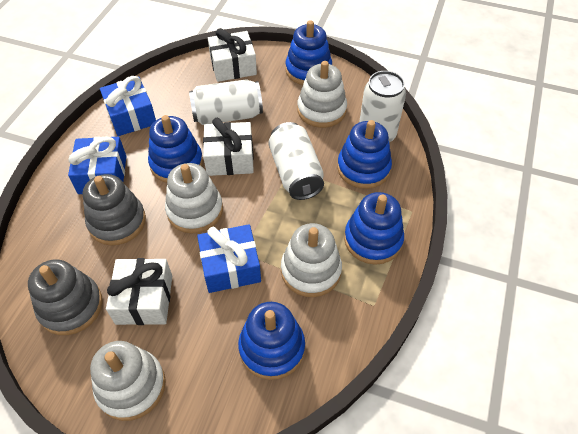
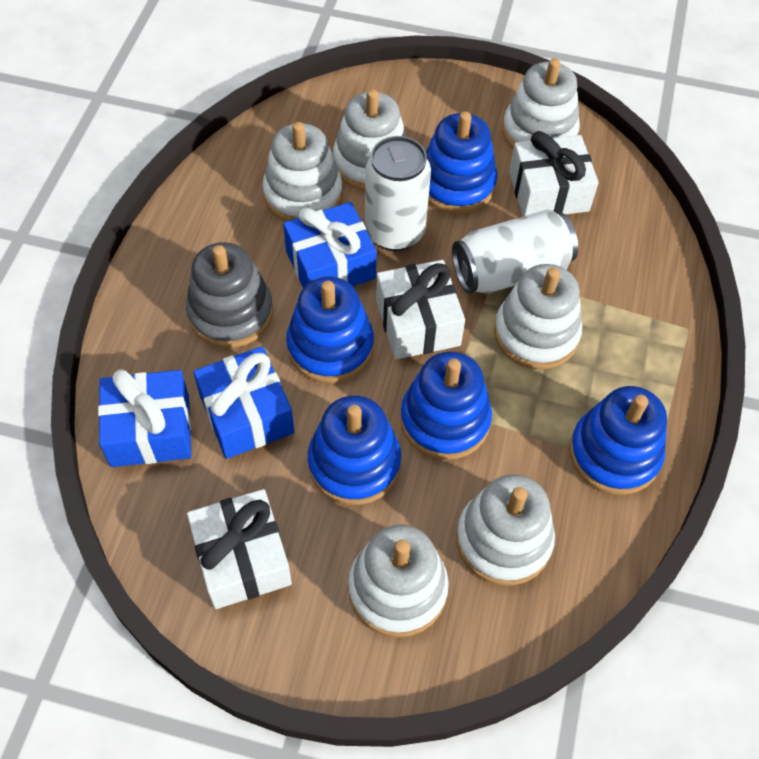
grey stacking toy: 2 -> 1
white can: 3 -> 2
white stacking toy: 4 -> 6

